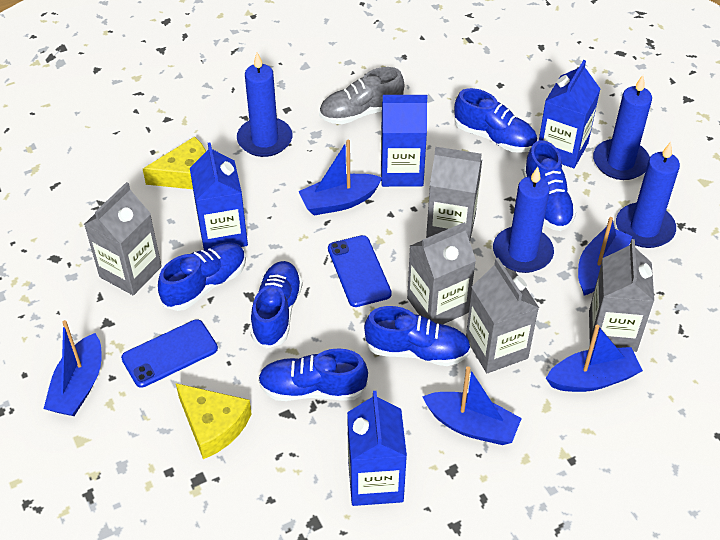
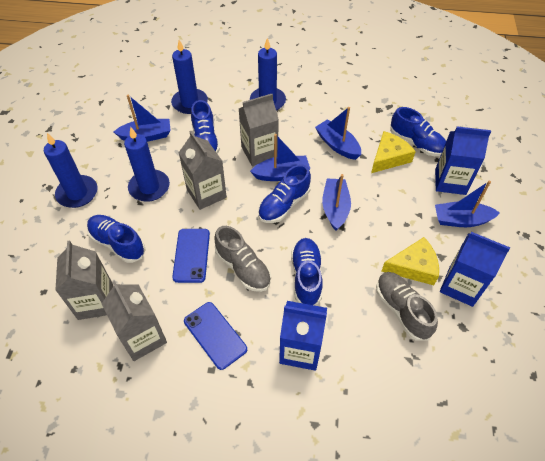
blue carton: 4 -> 3
blue shoe: 6 -> 5
grey carton: 5 -> 4
grey shoe: 1 -> 2

